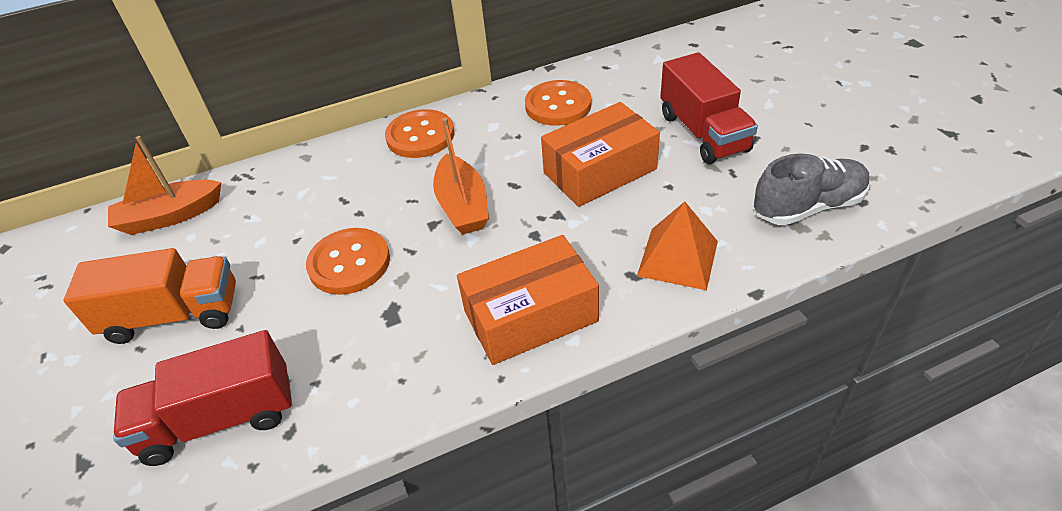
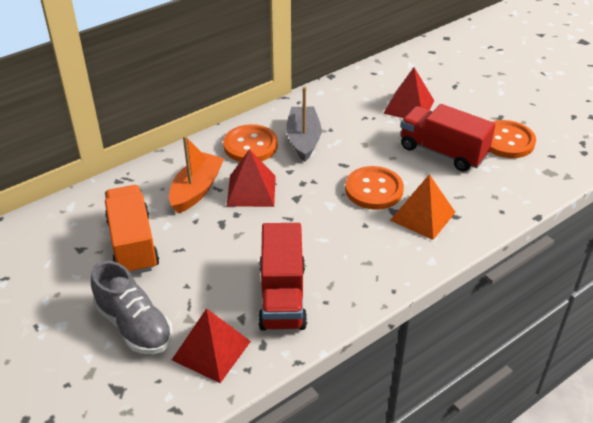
grey boat: 0 -> 1
orange boat: 2 -> 1
orange box: 2 -> 0
red pyramid: 0 -> 3

